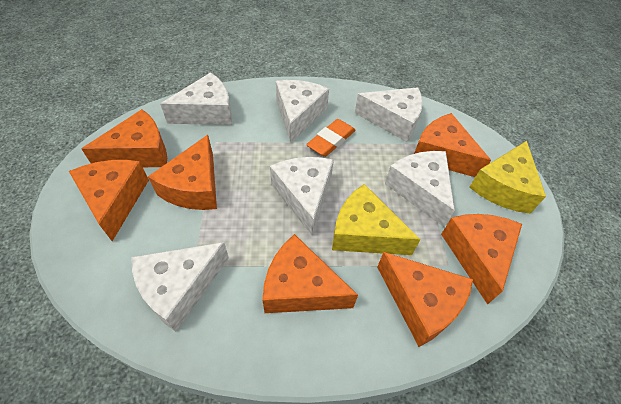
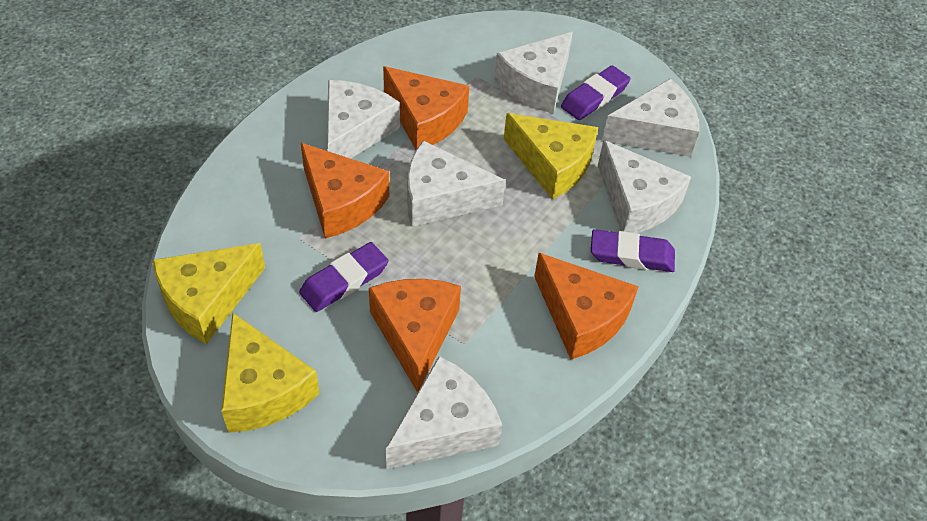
orange cheese: 7 -> 4
orange eraser: 1 -> 0
purple eraser: 0 -> 3
yellow cheese: 2 -> 3

